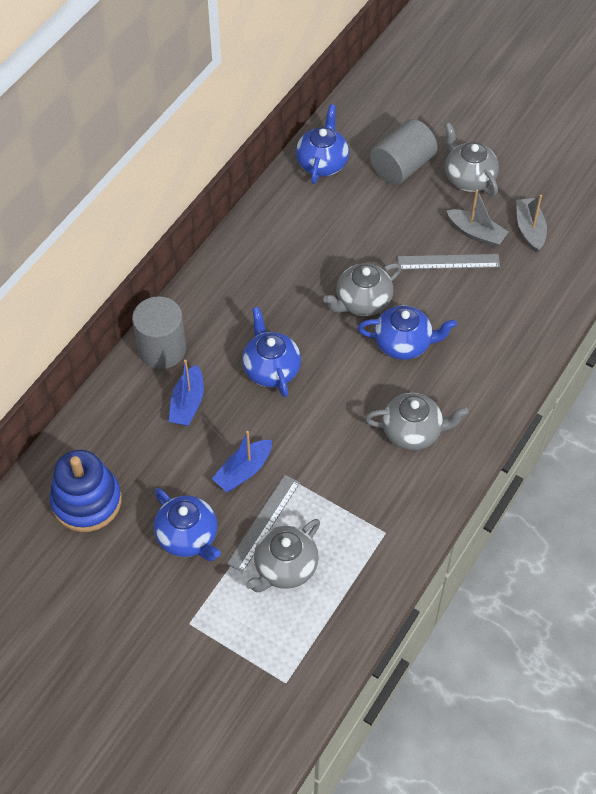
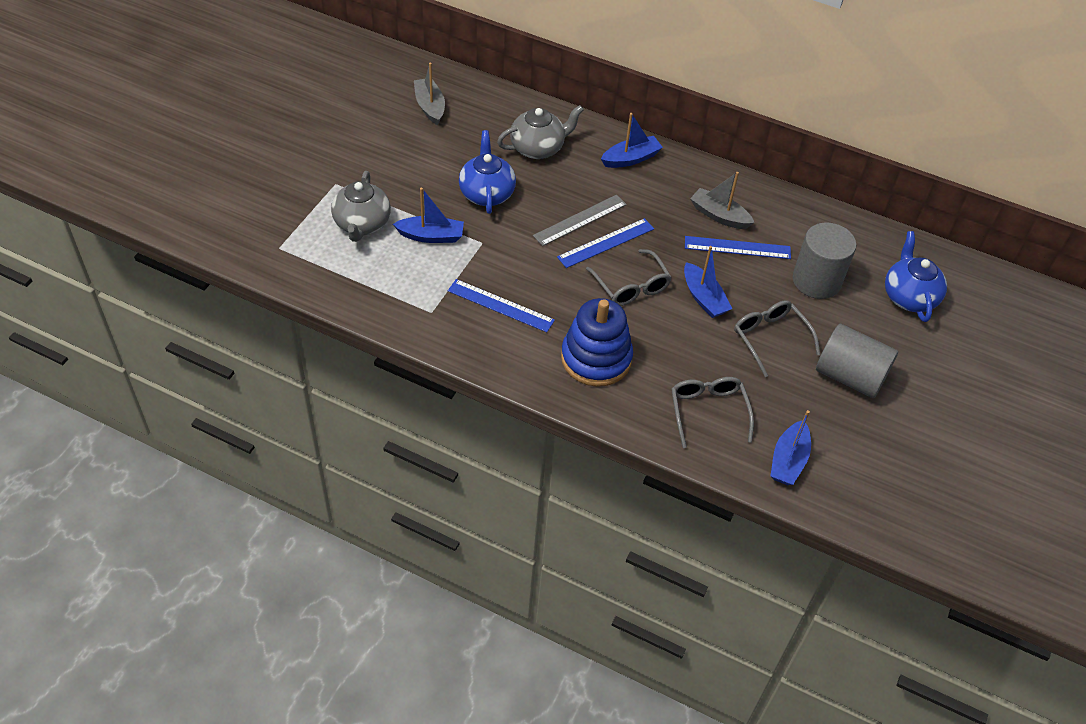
blue boat: 2 -> 4
blue ruler: 0 -> 3
blue teapot: 4 -> 2
grey glasses: 0 -> 3
grey ruler: 2 -> 1
grey teapot: 4 -> 2

